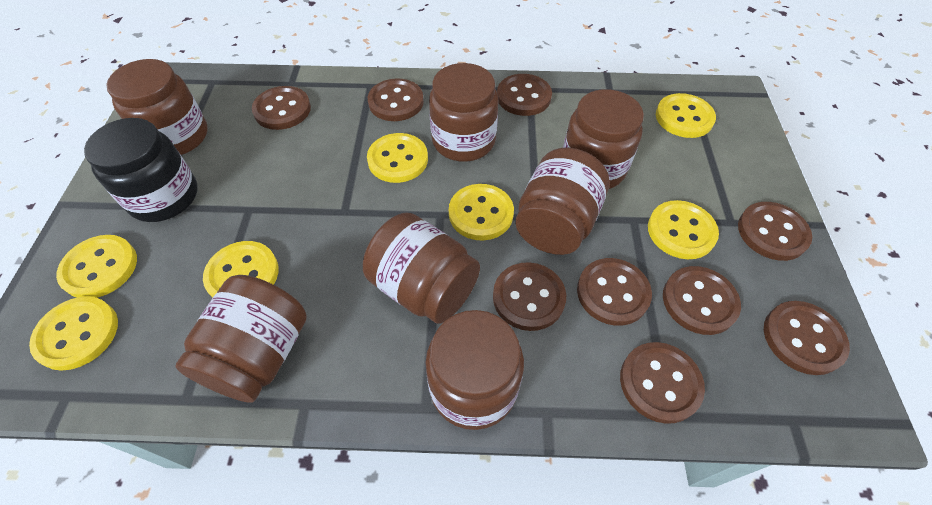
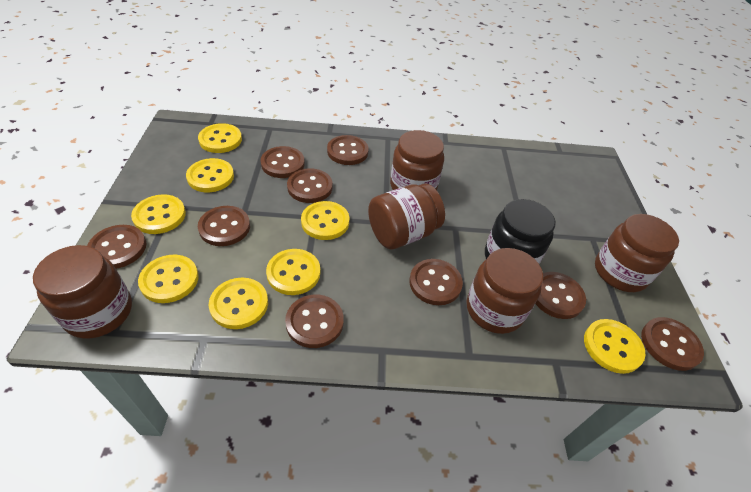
brown jar: 7 -> 5
yellow button: 7 -> 8

